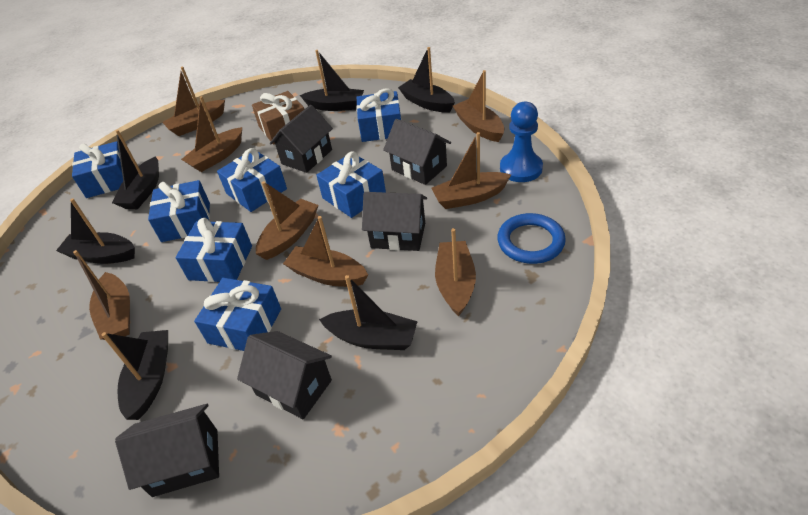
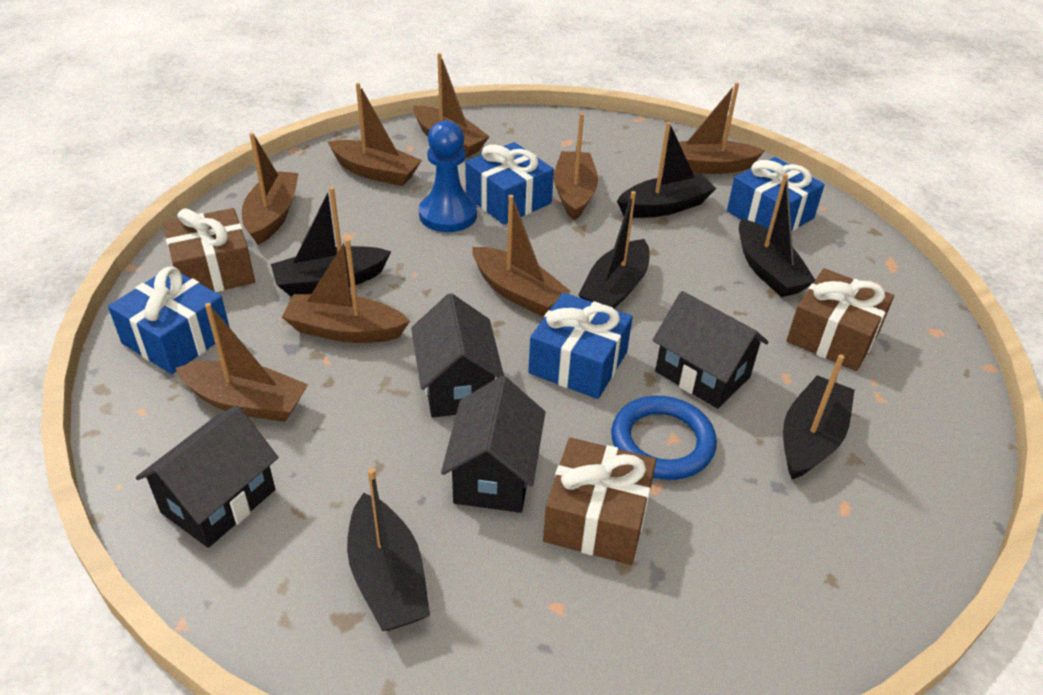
black house: 5 -> 4
blue gift: 7 -> 4
brown gift: 1 -> 3

